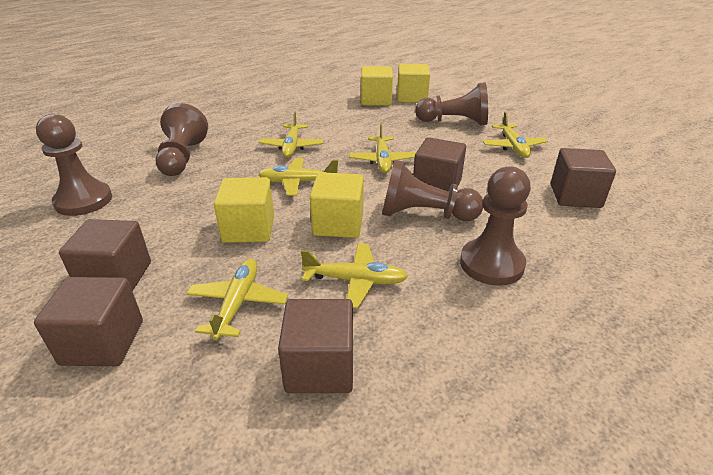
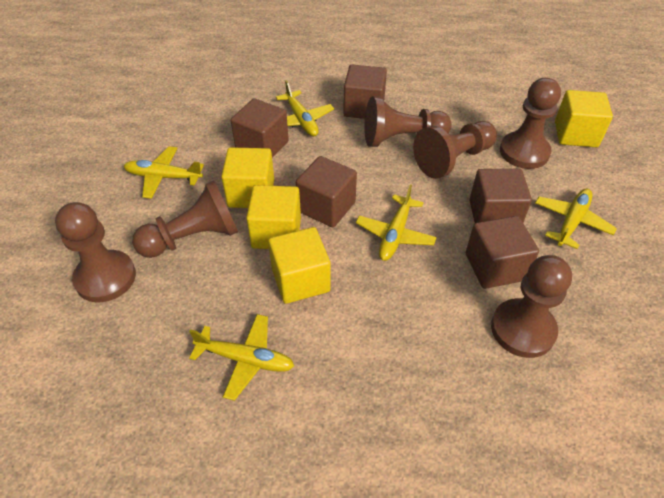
brown pawn: 5 -> 6
yellow plane: 6 -> 5

